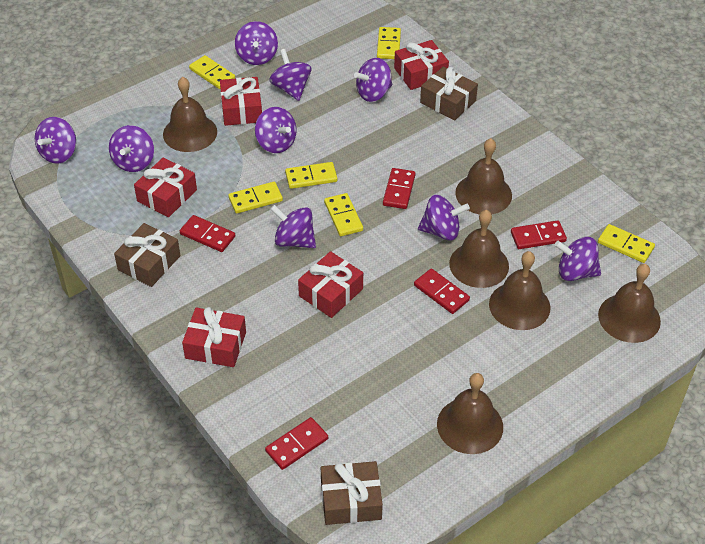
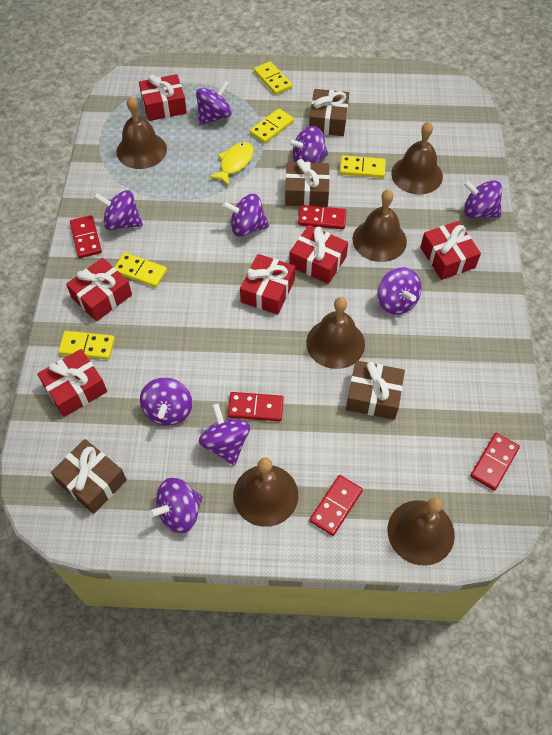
brown gift: 3 -> 4
red gift: 5 -> 6
yellow domino: 6 -> 5
yellow fish: 0 -> 1

